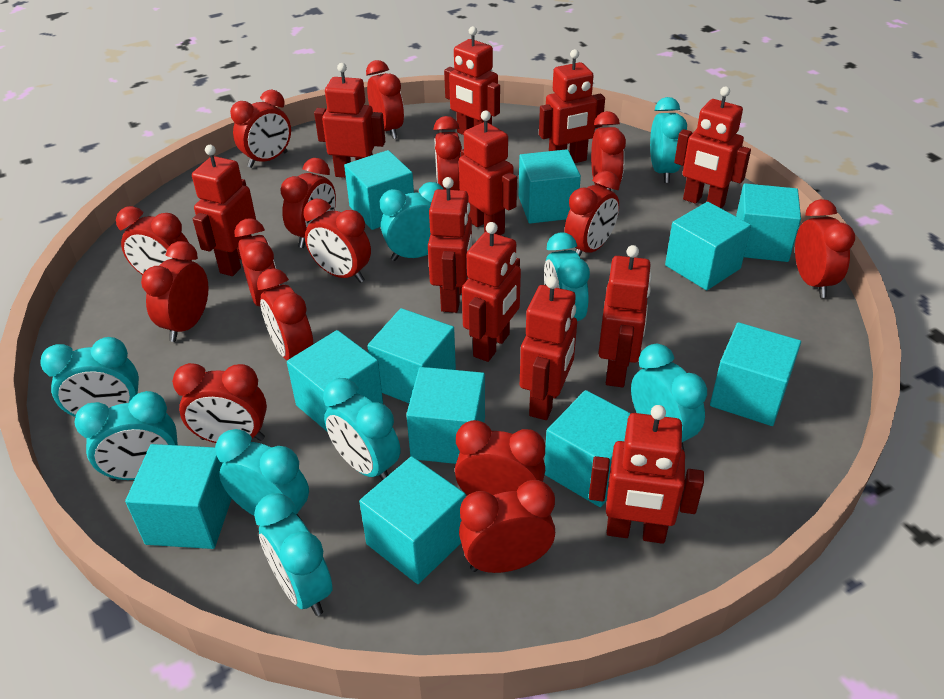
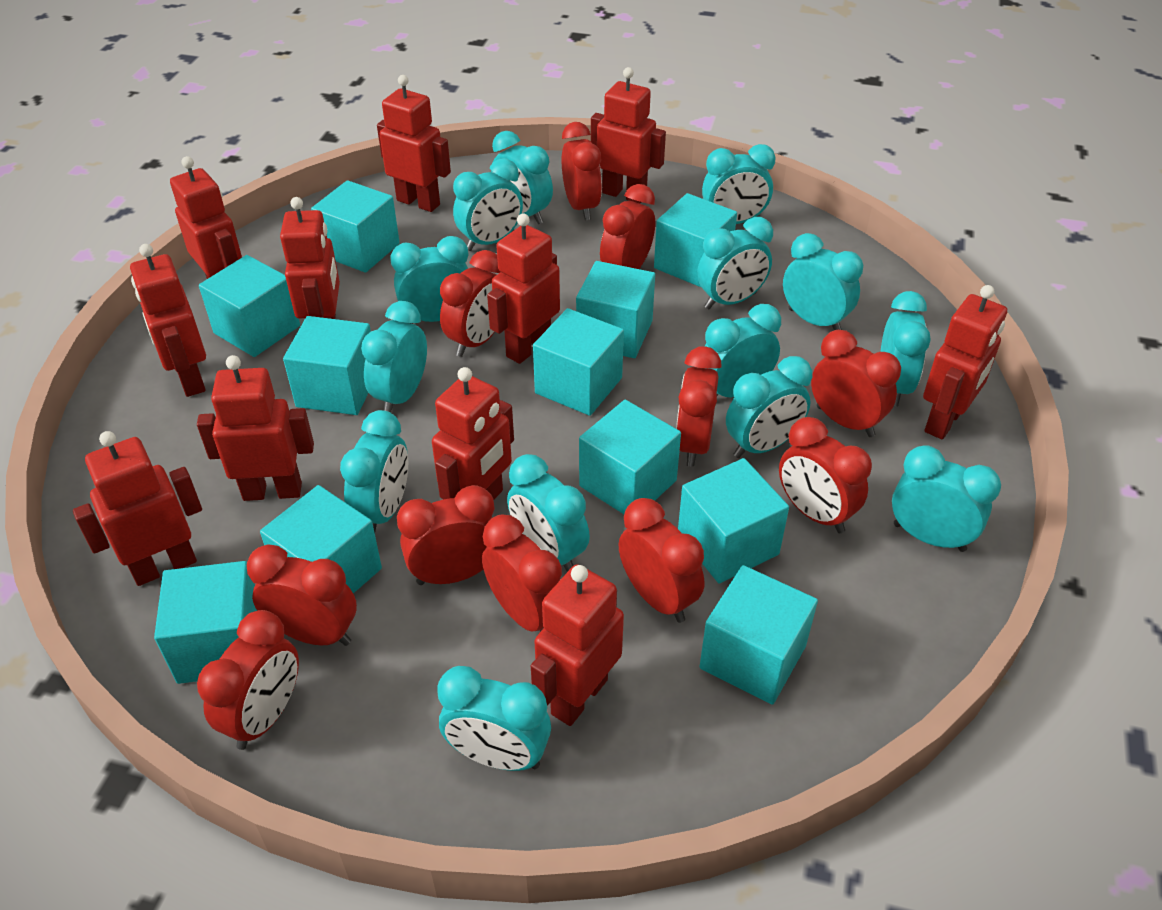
red clock: 15 -> 11
turquoise clock: 9 -> 14

